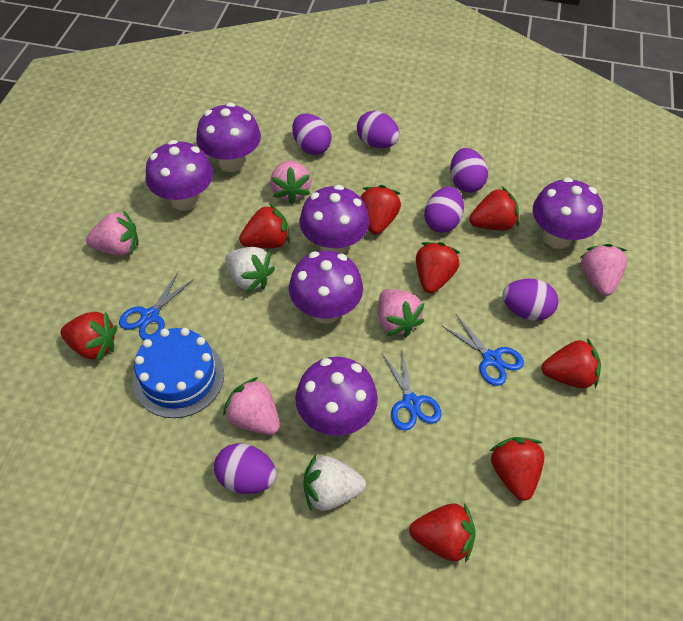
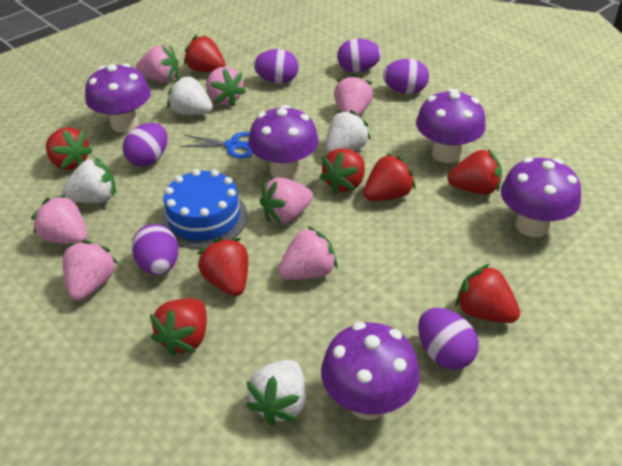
blue scissors: 3 -> 1
pink strawberry: 5 -> 7
purple mushroom: 6 -> 5
white strawberry: 2 -> 4

